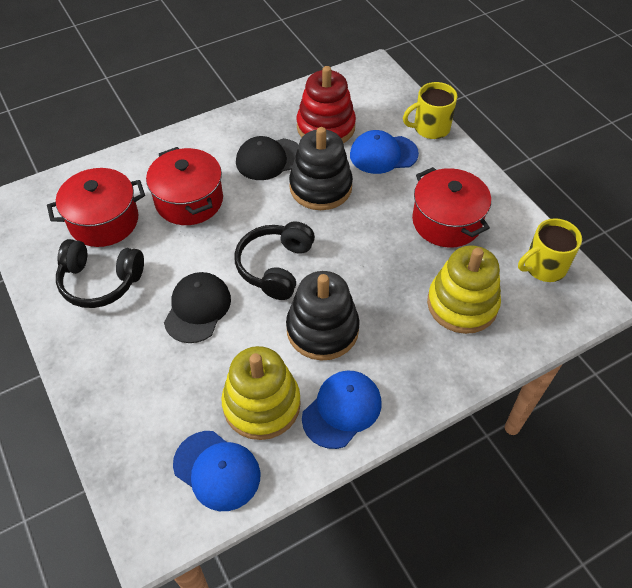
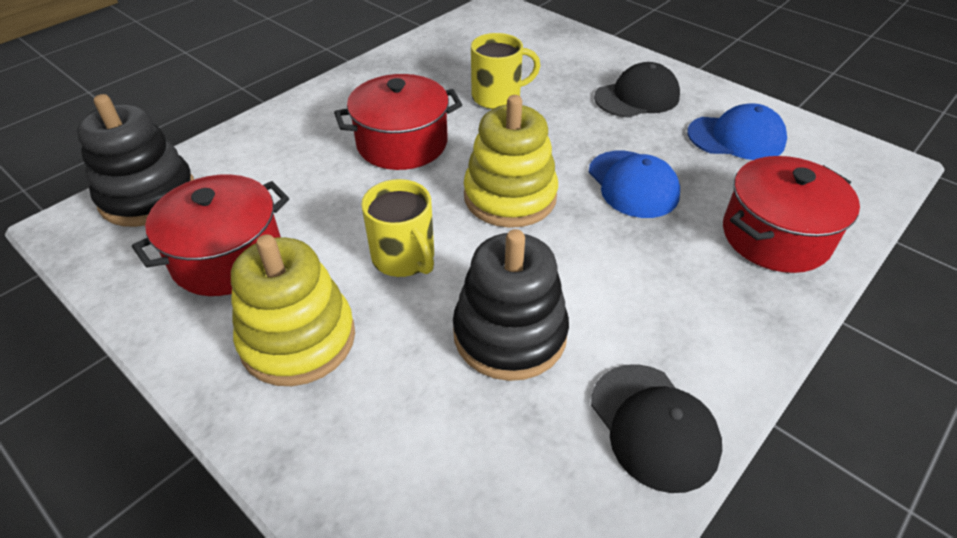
black headphones: 2 -> 0
blue cap: 3 -> 2
red stacking toy: 1 -> 0

